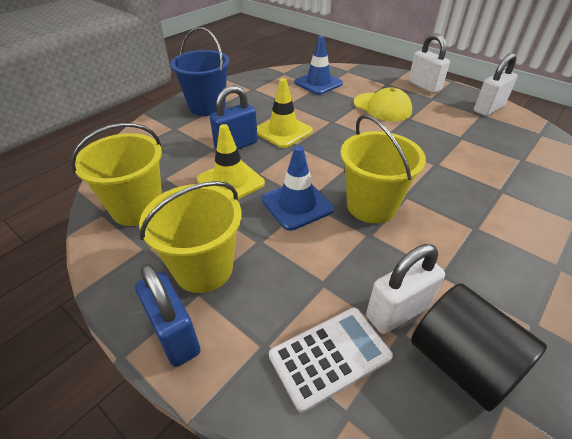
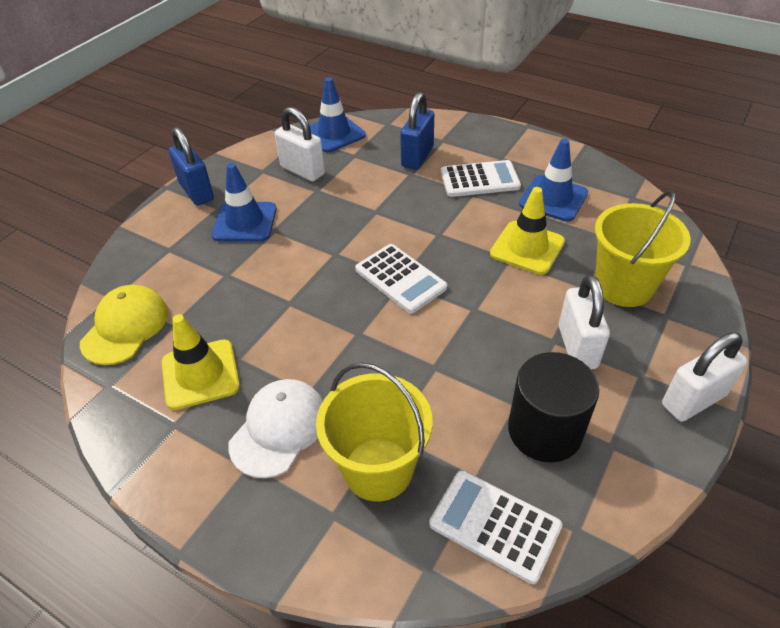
blue bucket: 1 -> 0
blue traffic cone: 2 -> 3
white calculator: 1 -> 3
white cap: 0 -> 1
yellow bucket: 3 -> 2

